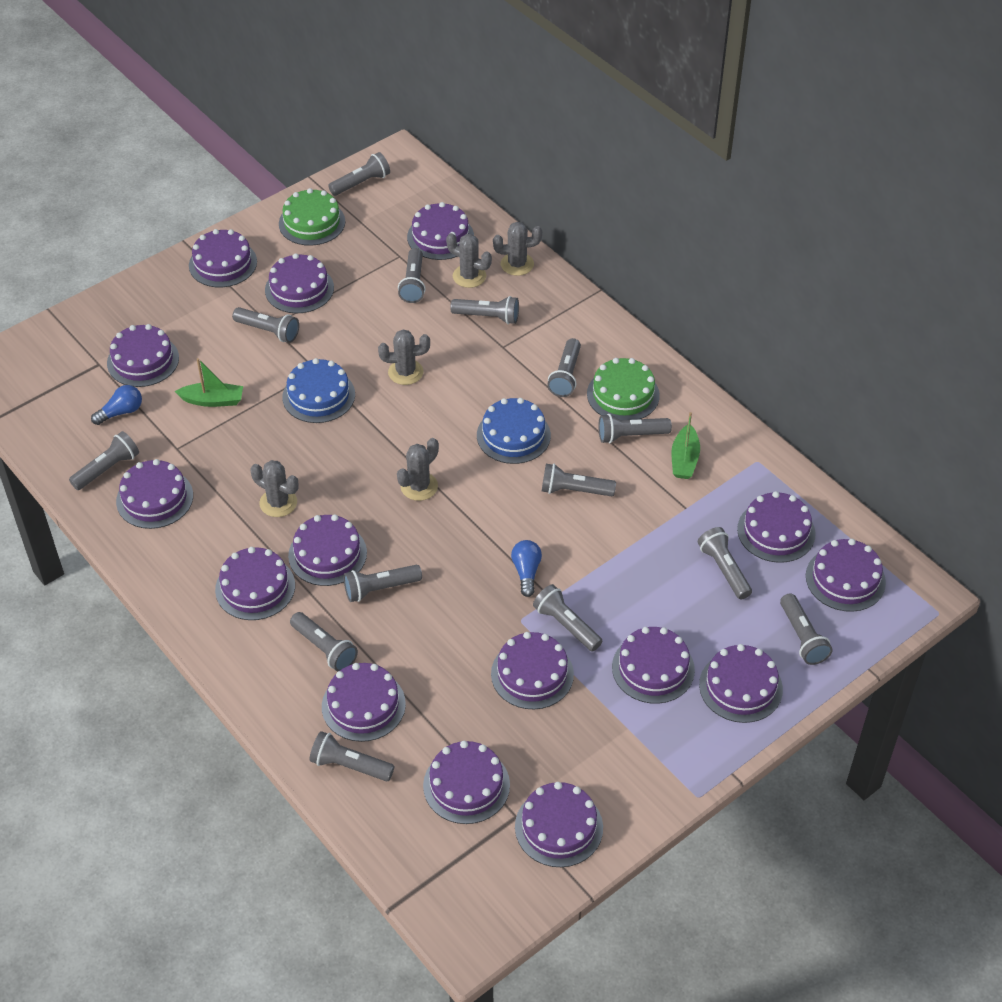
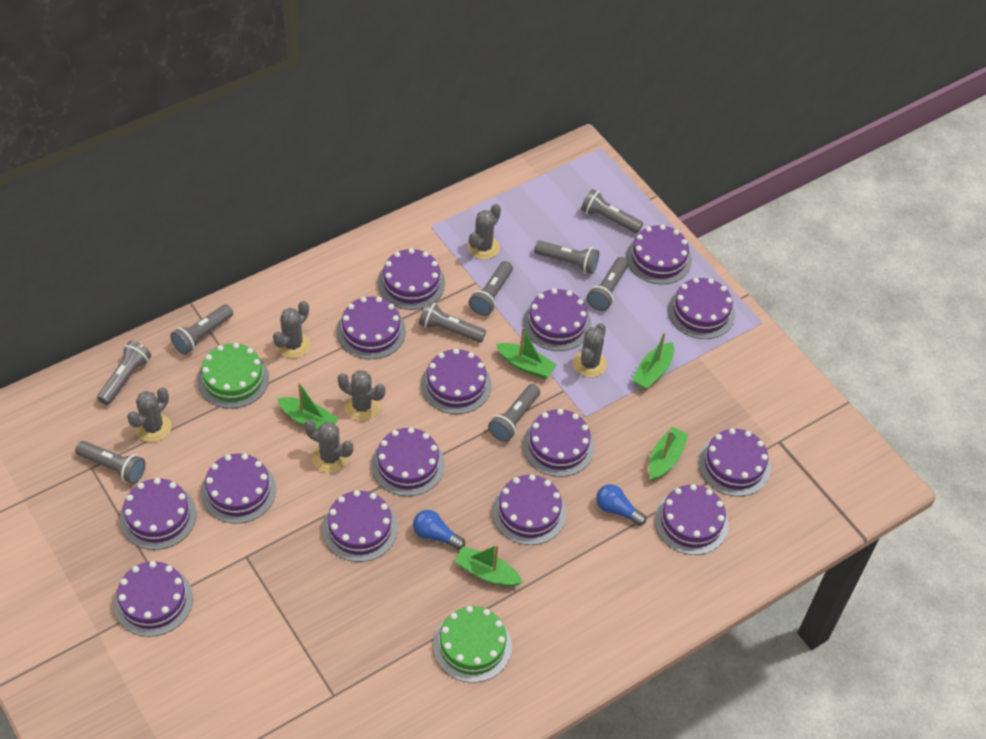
blue cake: 2 -> 0
green boat: 2 -> 5
grey cactus: 5 -> 6
grey flashlight: 14 -> 9

